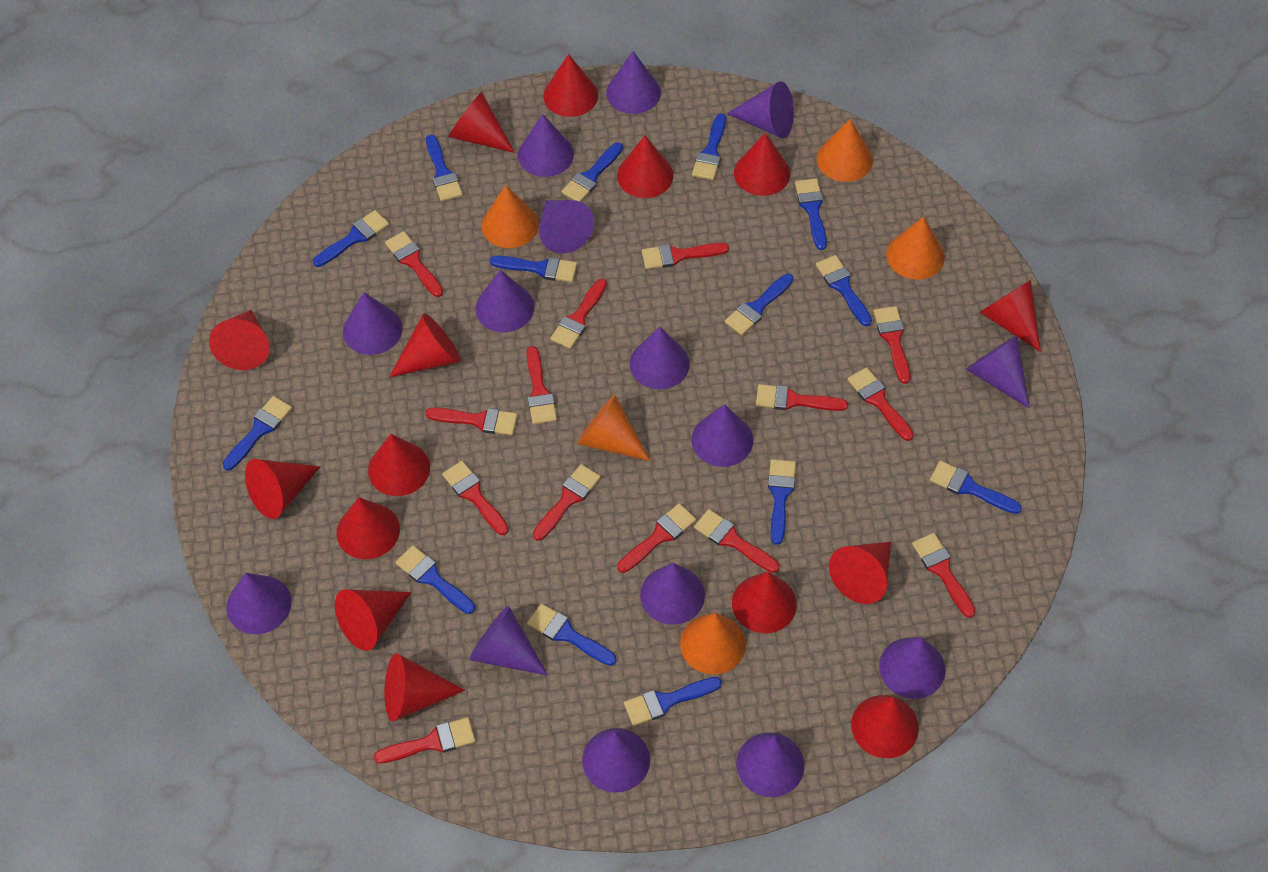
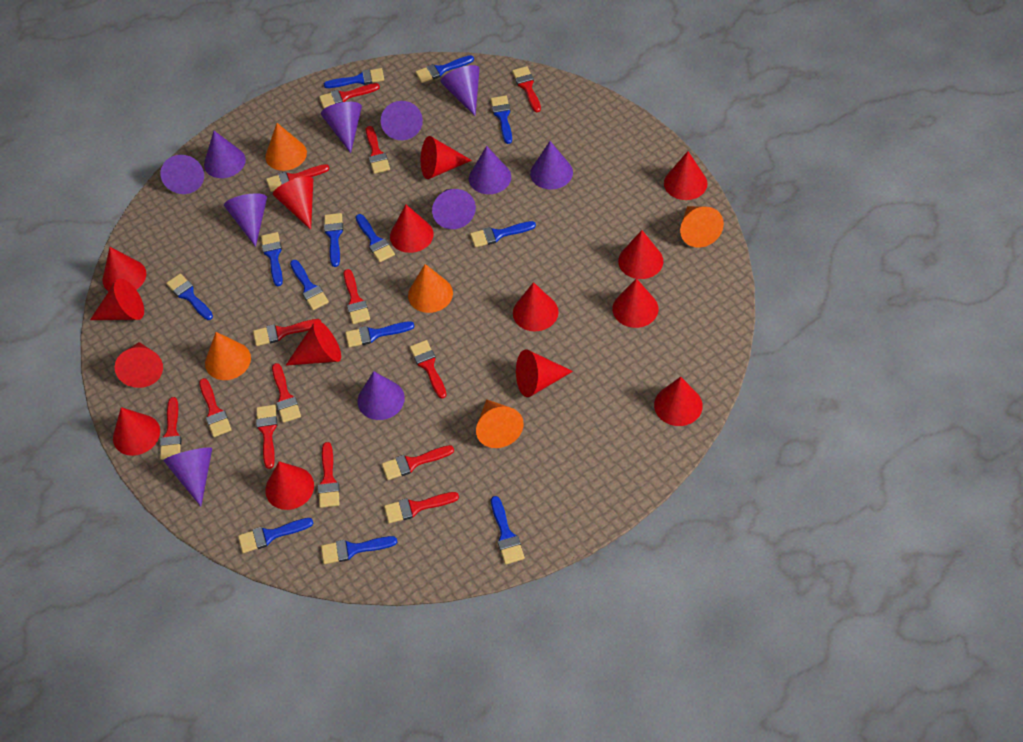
blue brush: 14 -> 13
purple cone: 15 -> 11

